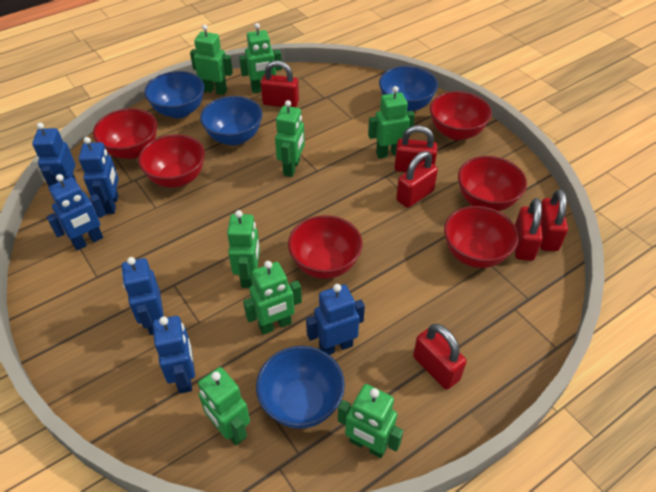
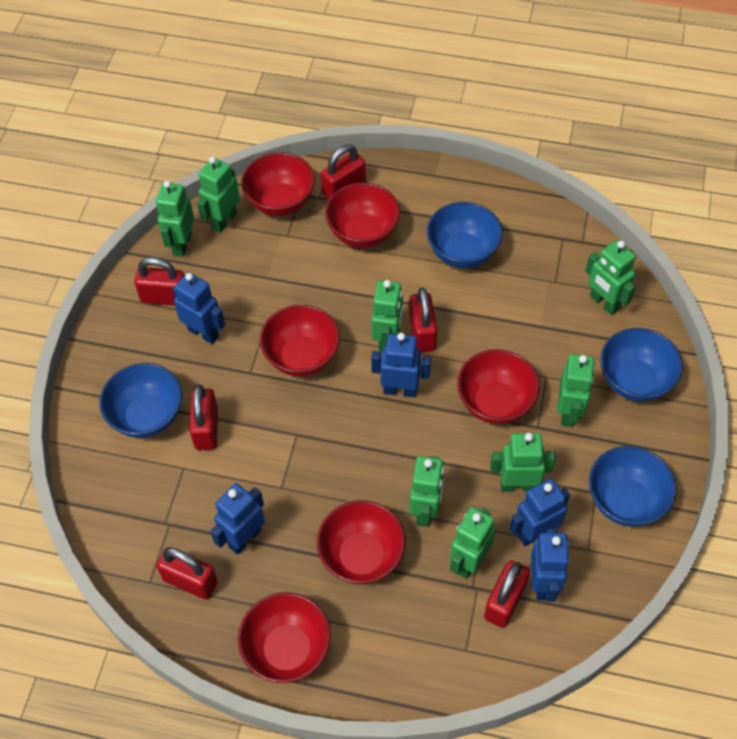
blue robot: 6 -> 5

